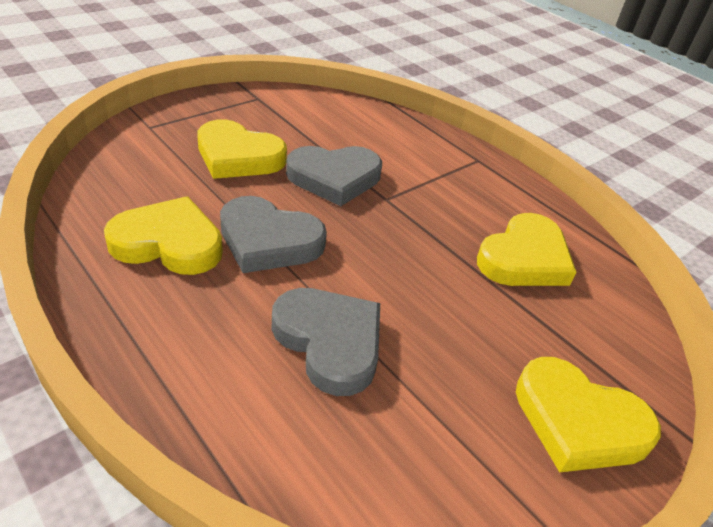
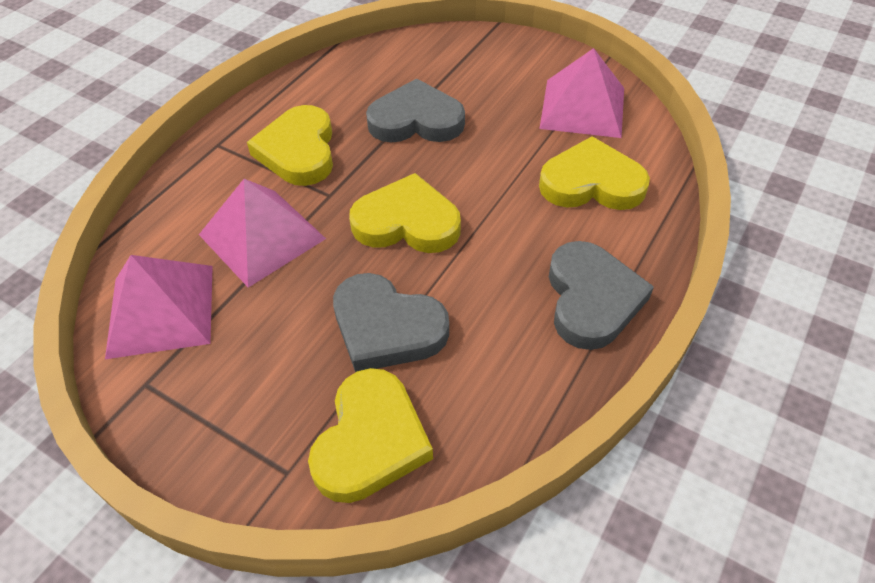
pink pyramid: 0 -> 3

